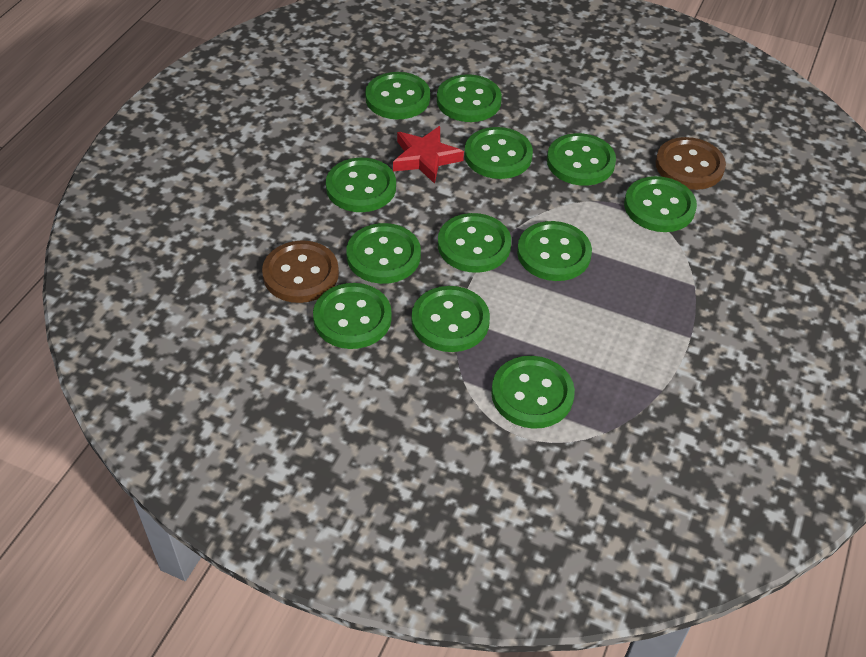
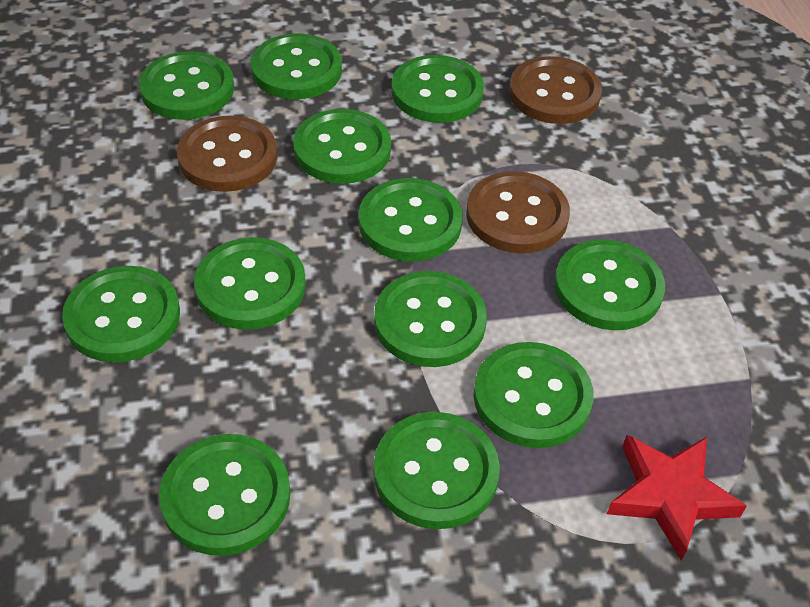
brown button: 2 -> 3

